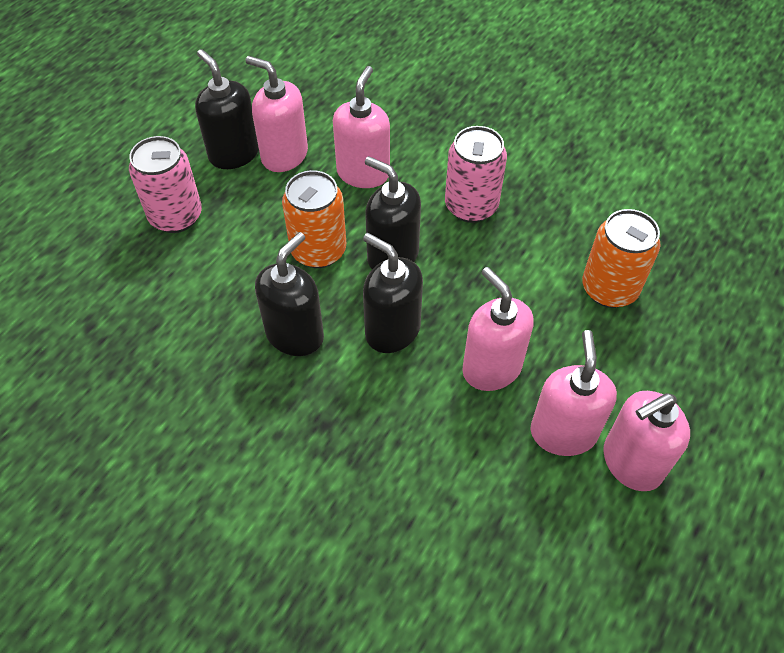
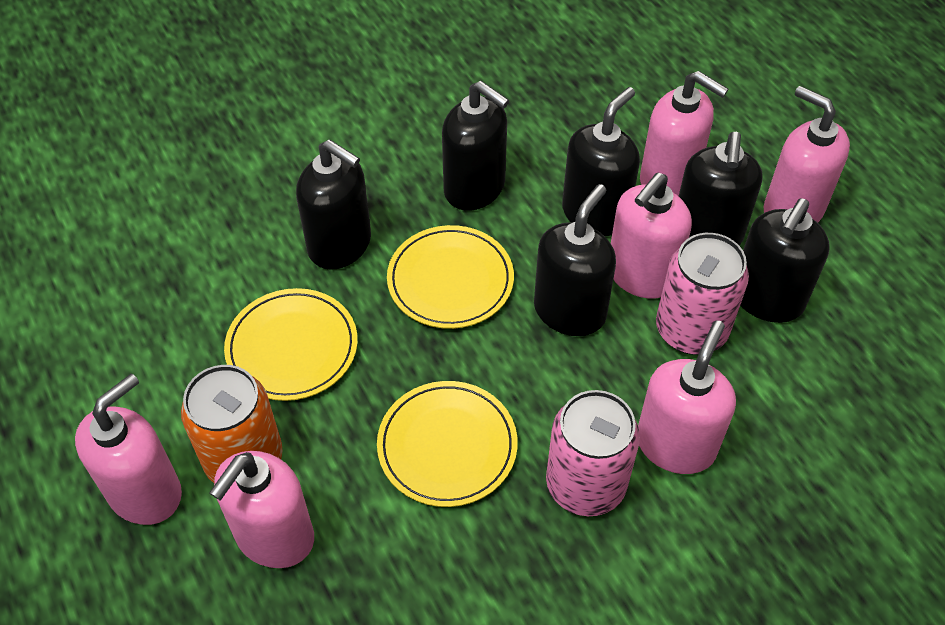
black soap dispenser: 4 -> 6
orange can: 2 -> 1
pink soap dispenser: 5 -> 6
yellow plate: 0 -> 3

